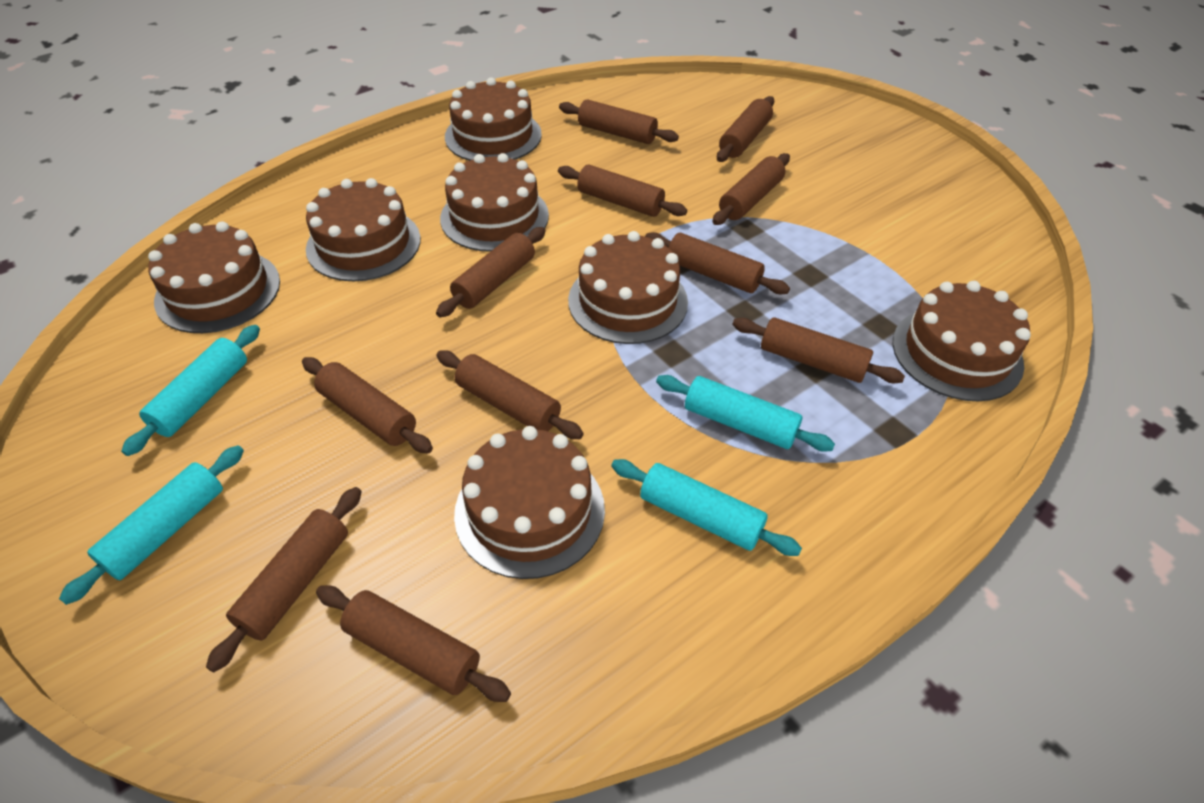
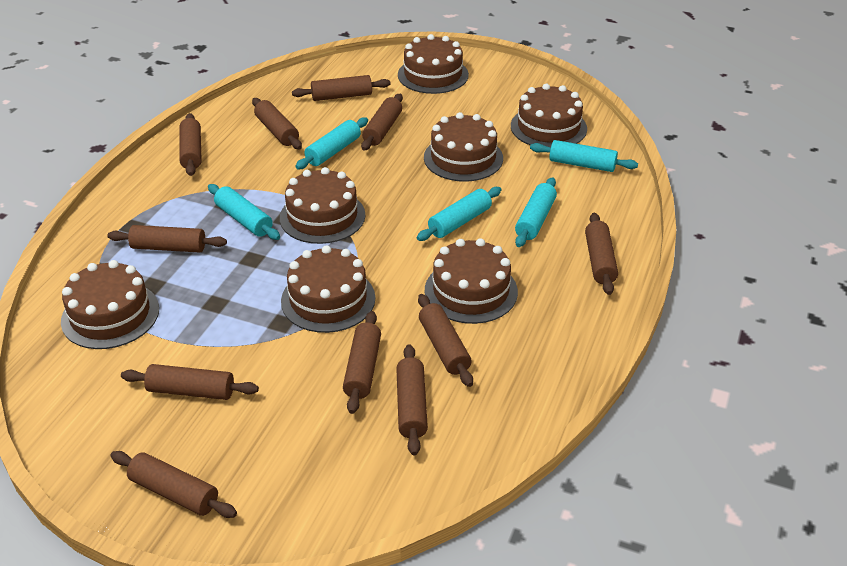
turquoise rolling pin: 4 -> 5

